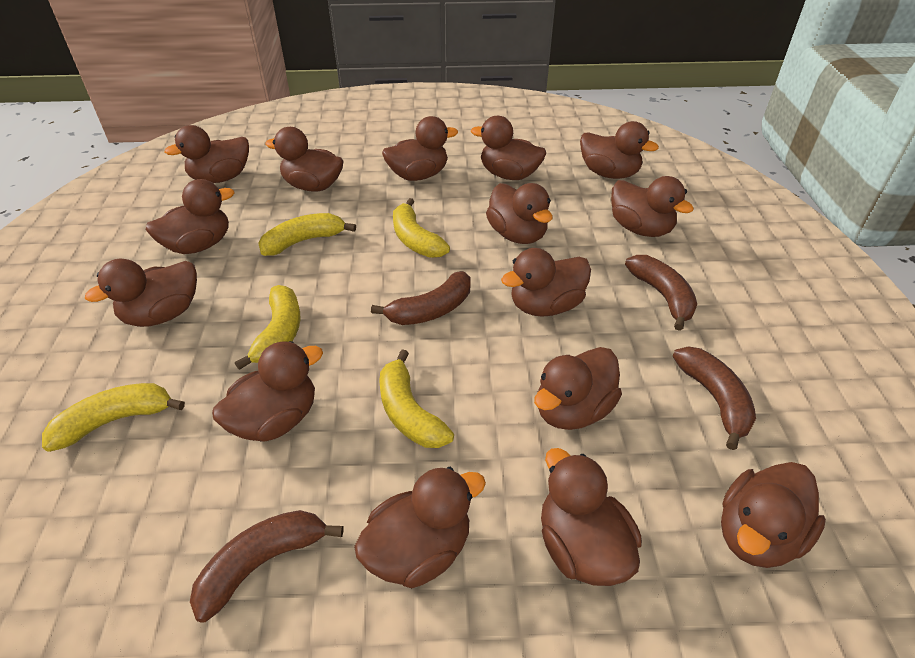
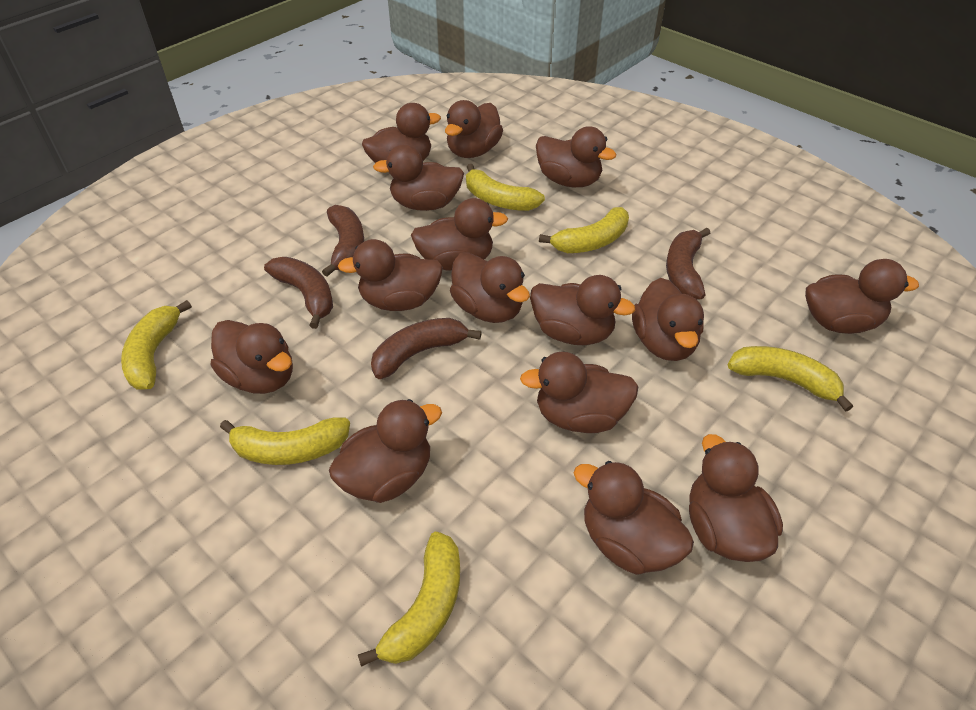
yellow banana: 5 -> 6

